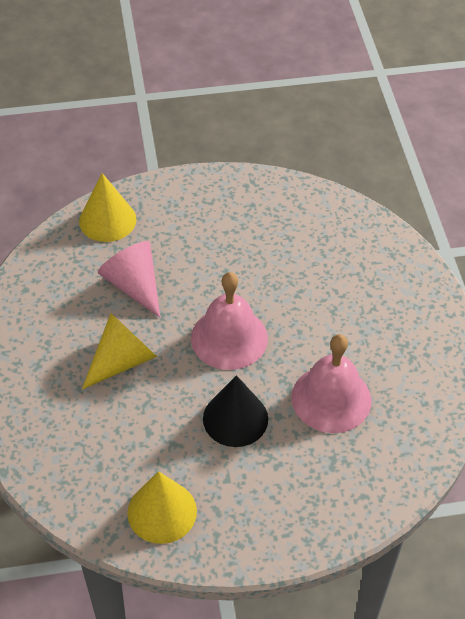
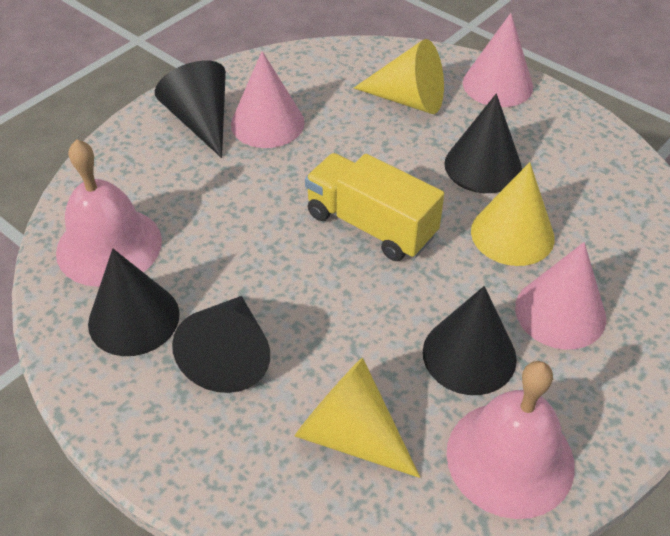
black cone: 1 -> 5
pink cone: 1 -> 3
yellow truck: 0 -> 1

